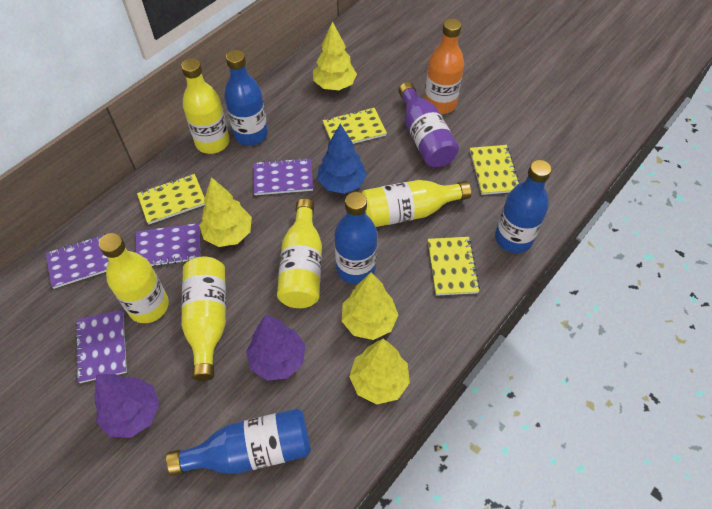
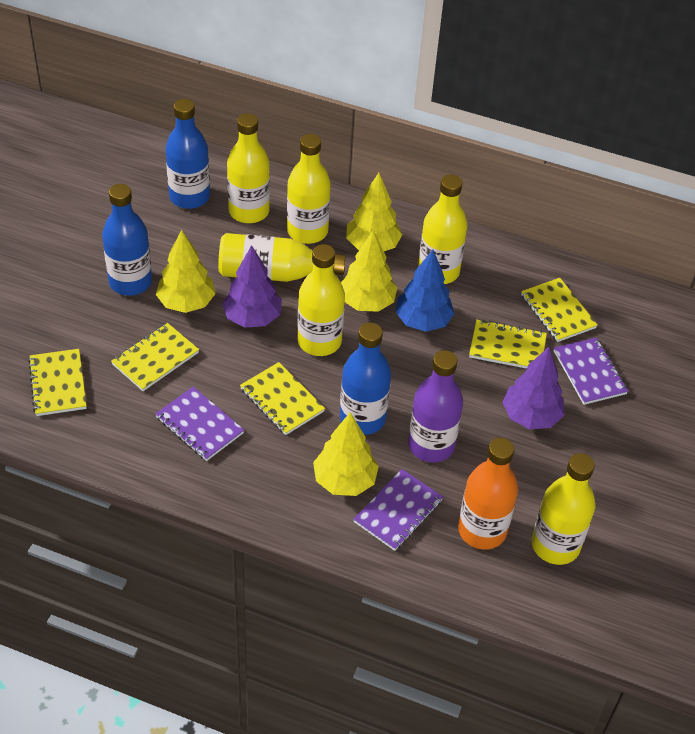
blue bottle: 4 -> 3
purple notebook: 4 -> 3
yellow bottle: 5 -> 6
yellow notebook: 4 -> 5

